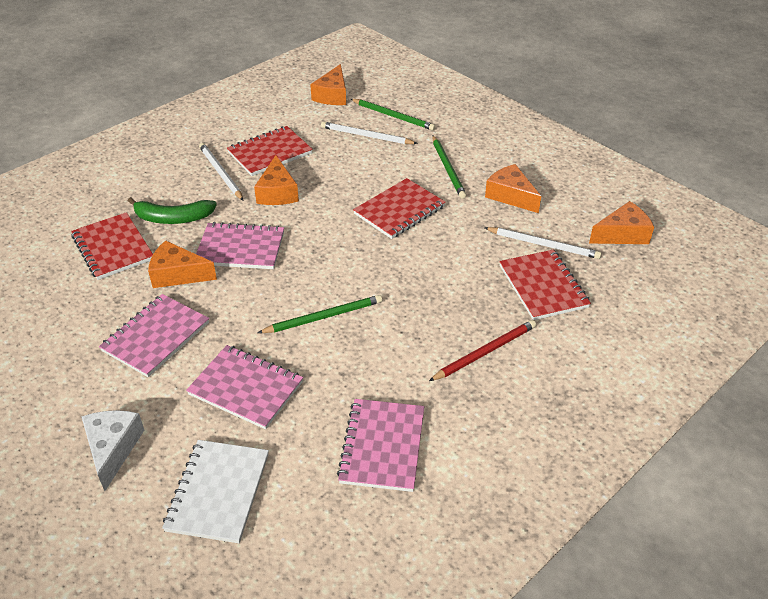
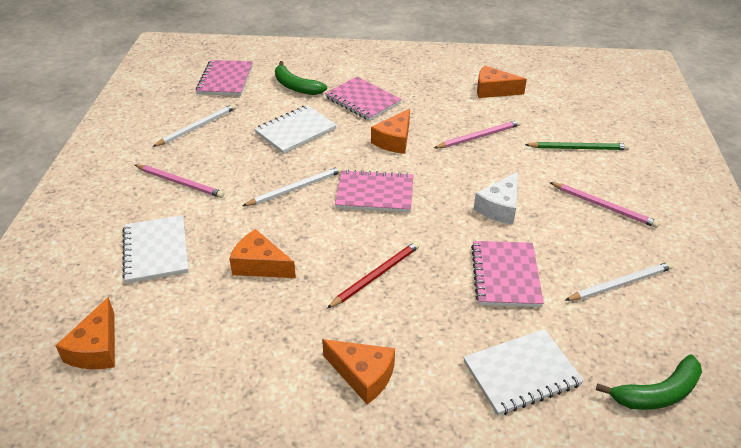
green banana: 1 -> 2
green pencil: 3 -> 1
pink pencil: 0 -> 3
red notebook: 4 -> 0
white notebook: 1 -> 3

